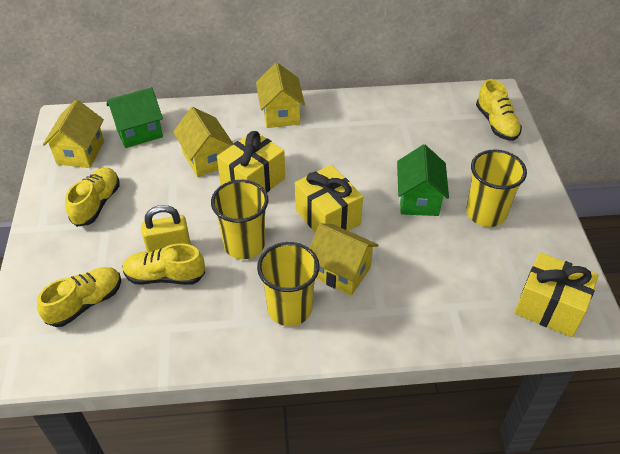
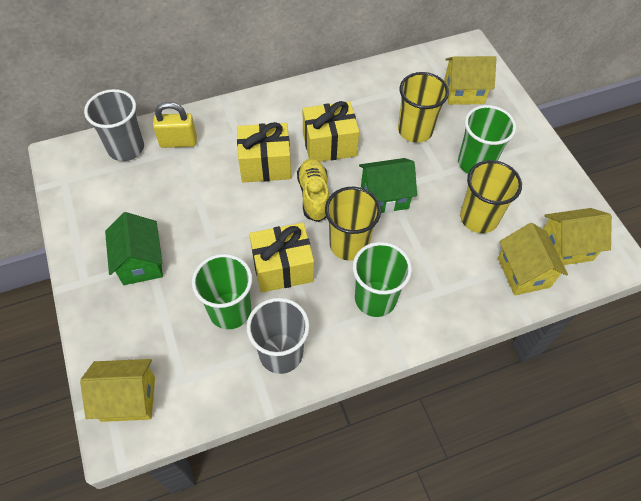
green cup: 0 -> 3
grey cup: 0 -> 2
yellow shoe: 4 -> 1

